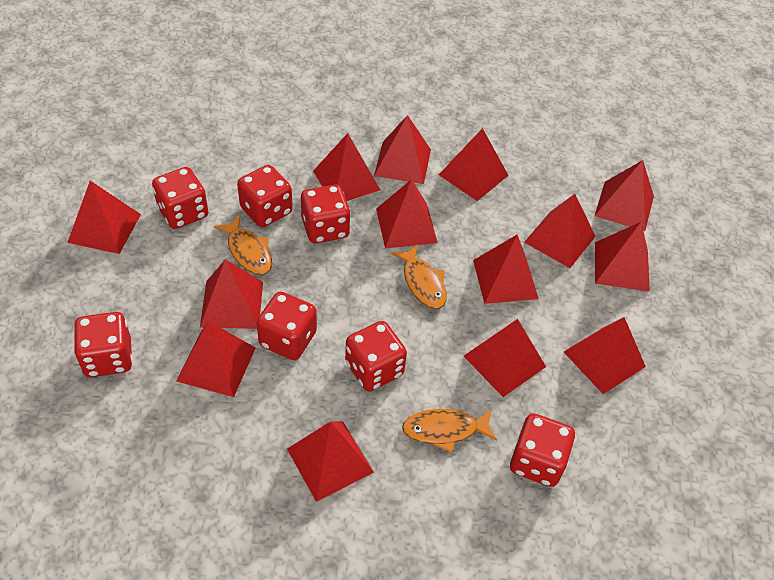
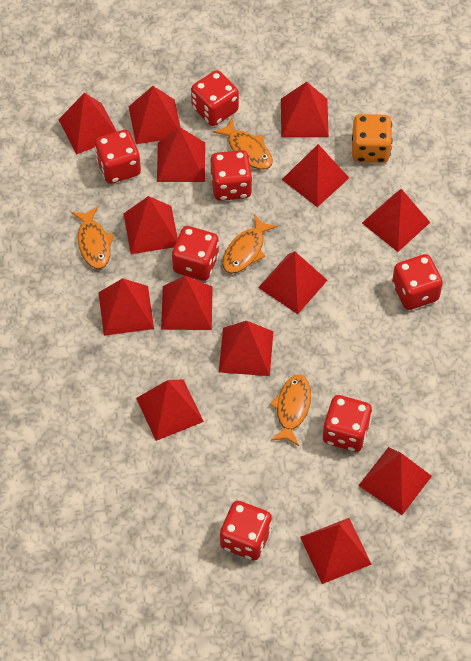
orange dice: 0 -> 1
orange fish: 3 -> 4

